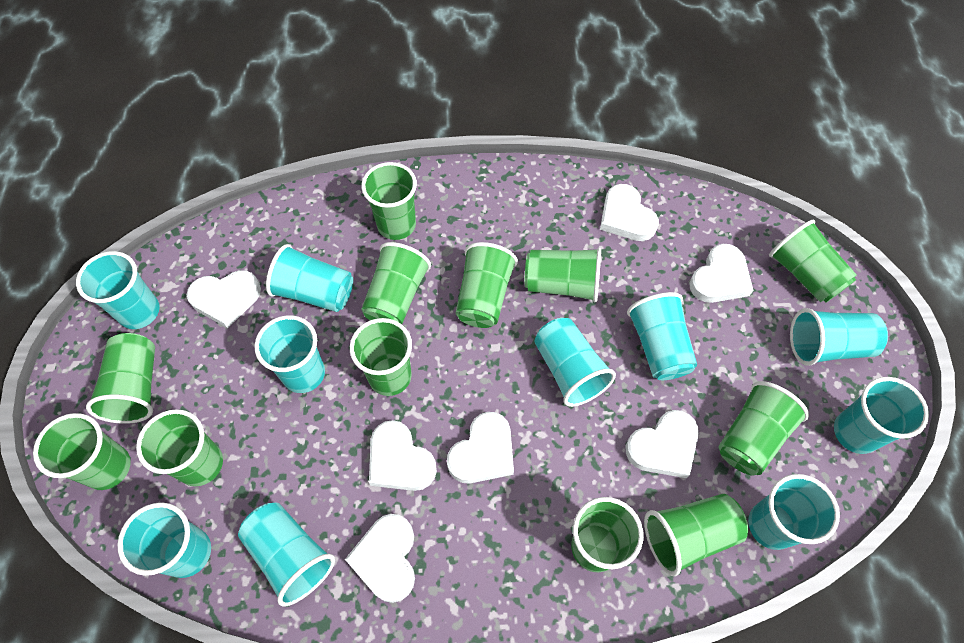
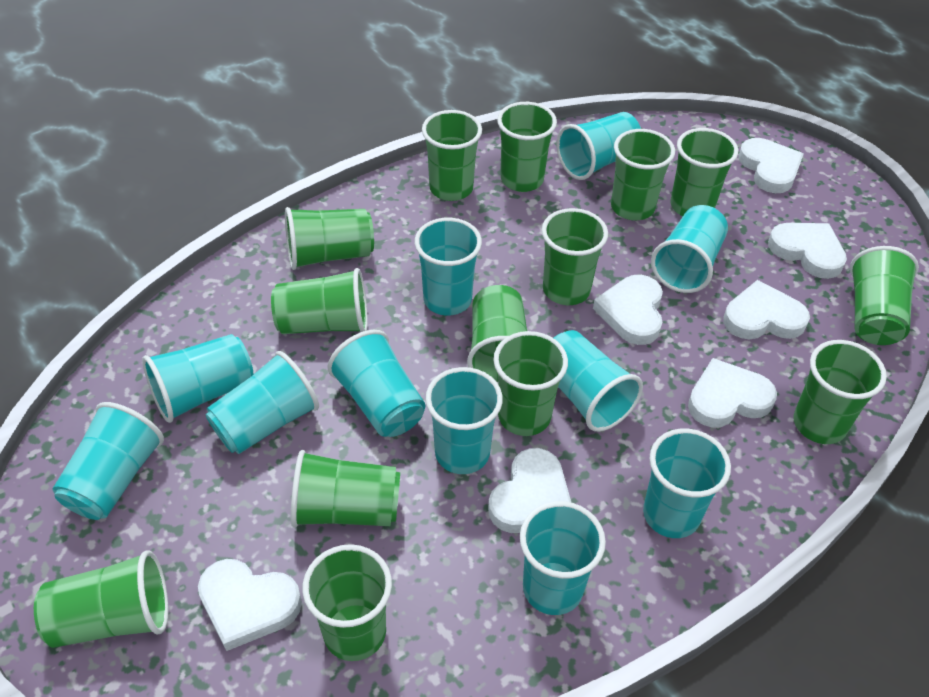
green cup: 12 -> 14
turquoise cup: 10 -> 11

